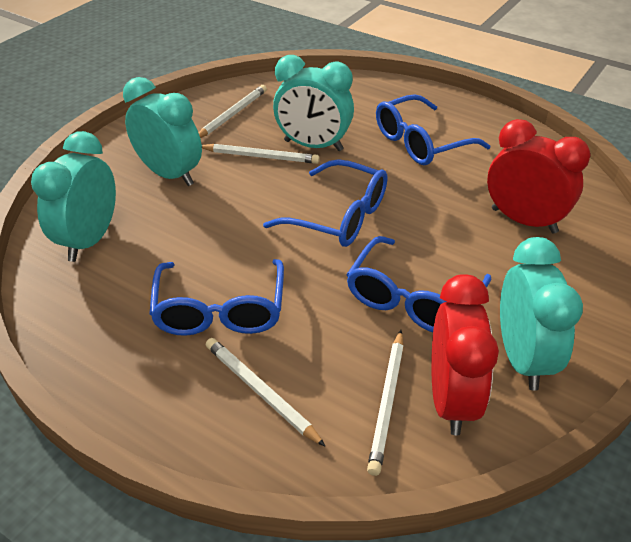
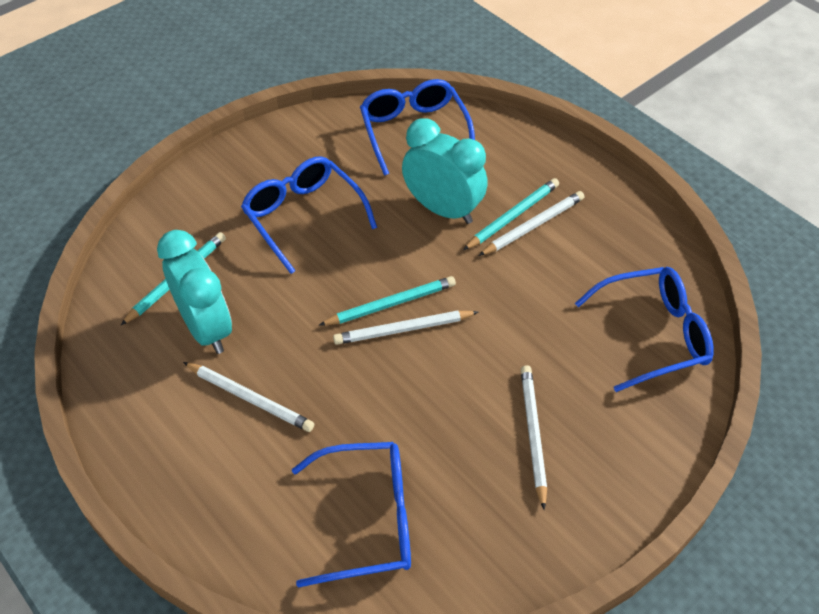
red clock: 2 -> 0
turquoise clock: 4 -> 2
turquoise pencil: 0 -> 3

